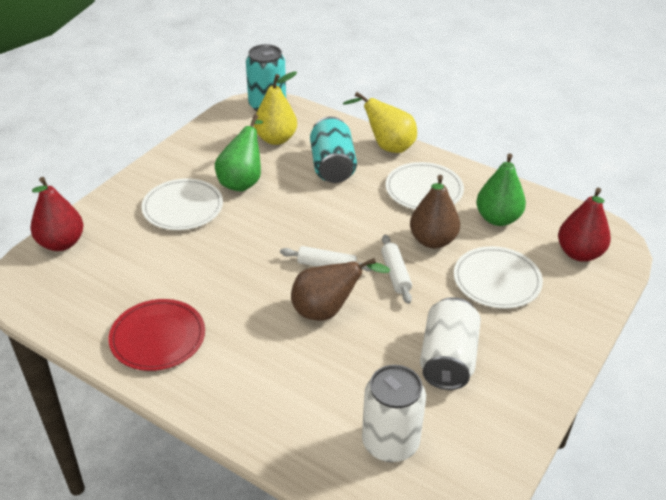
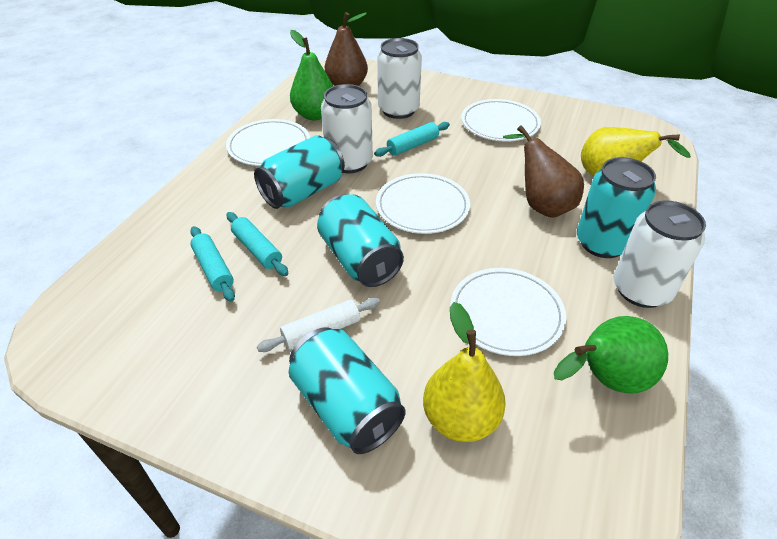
red pear: 2 -> 0
red plate: 1 -> 0
turquoise can: 2 -> 4
turquoise rolling pin: 0 -> 3
white can: 2 -> 3
white plate: 3 -> 4
white rolling pin: 2 -> 1

